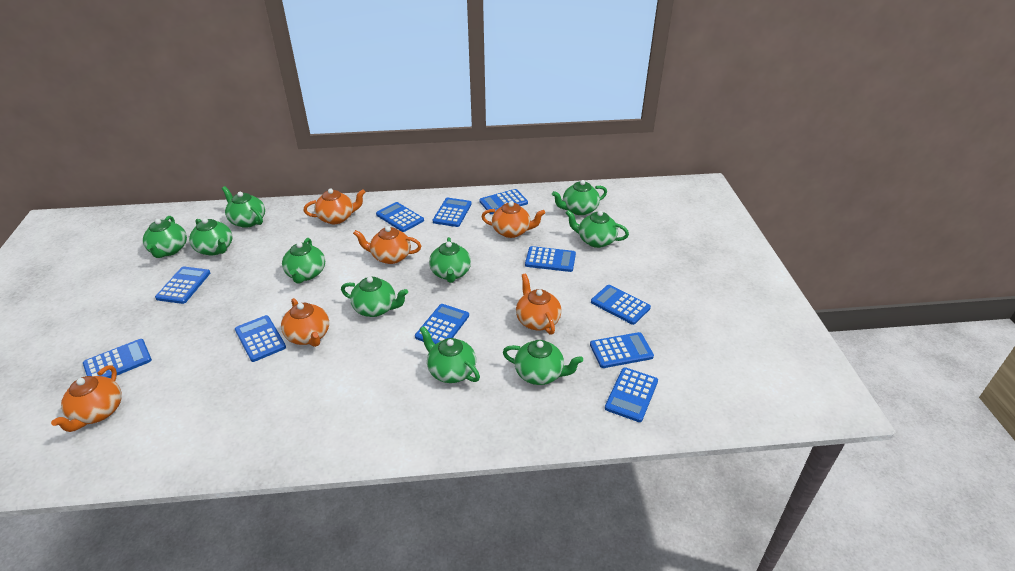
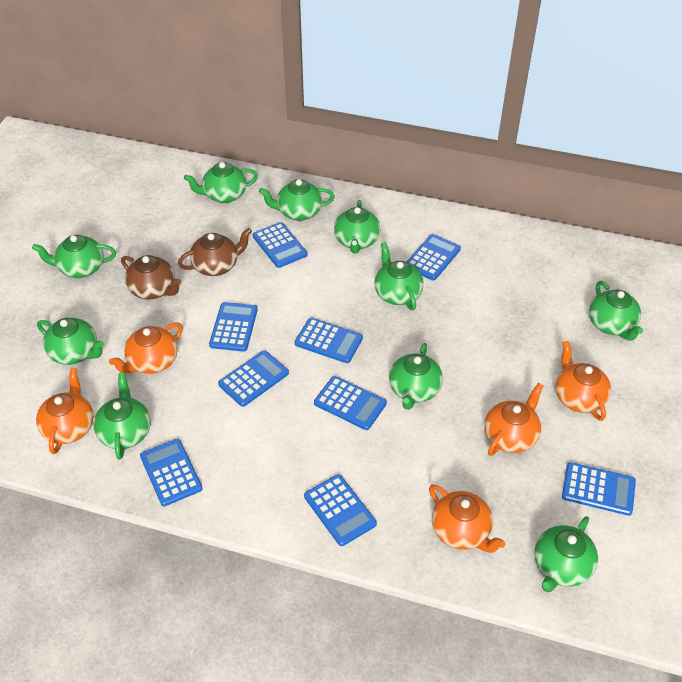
blue calculator: 11 -> 9
brown teapot: 0 -> 2
orange teapot: 6 -> 5

